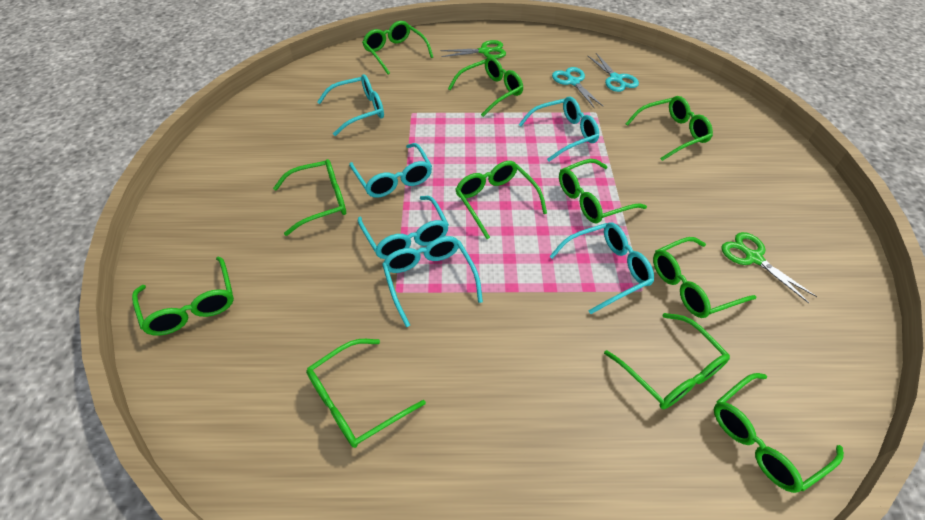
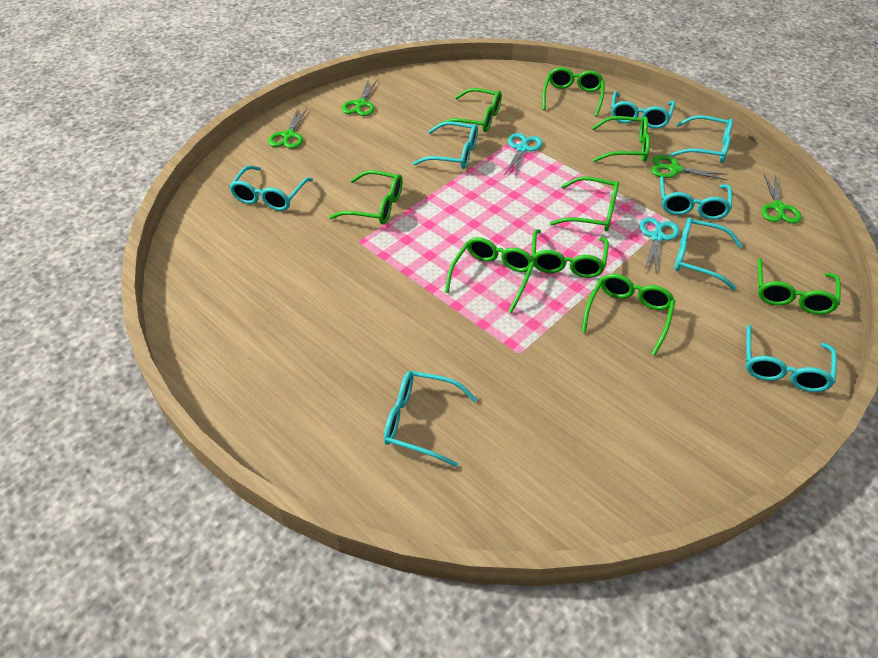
green glasses: 11 -> 9
green scissors: 2 -> 4
turquoise glasses: 6 -> 8

